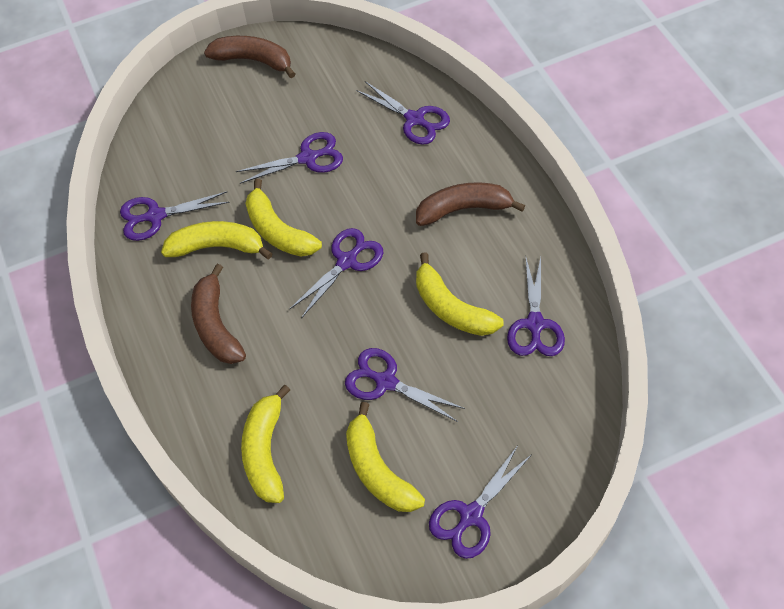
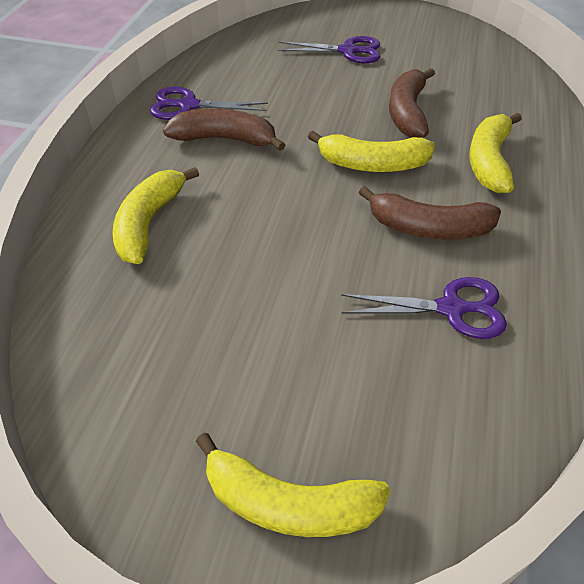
purple scissors: 7 -> 3
yellow banana: 5 -> 4

